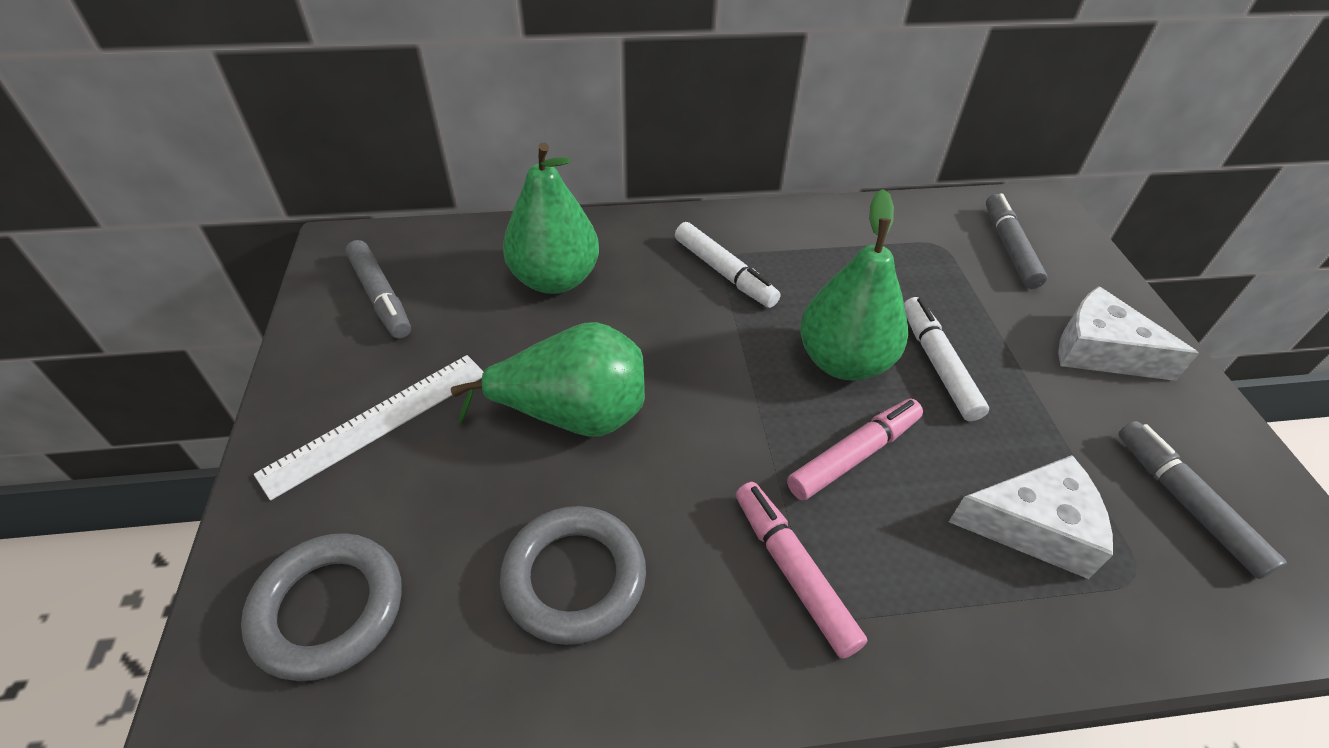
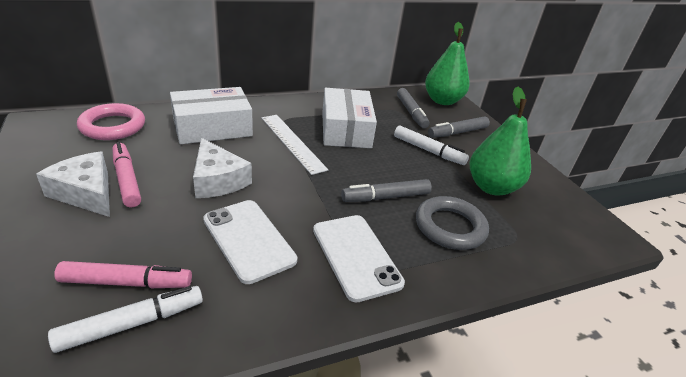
green pear: 3 -> 2
grey ring: 2 -> 1
pink ring: 0 -> 1
white box: 0 -> 2
white phone: 0 -> 2

